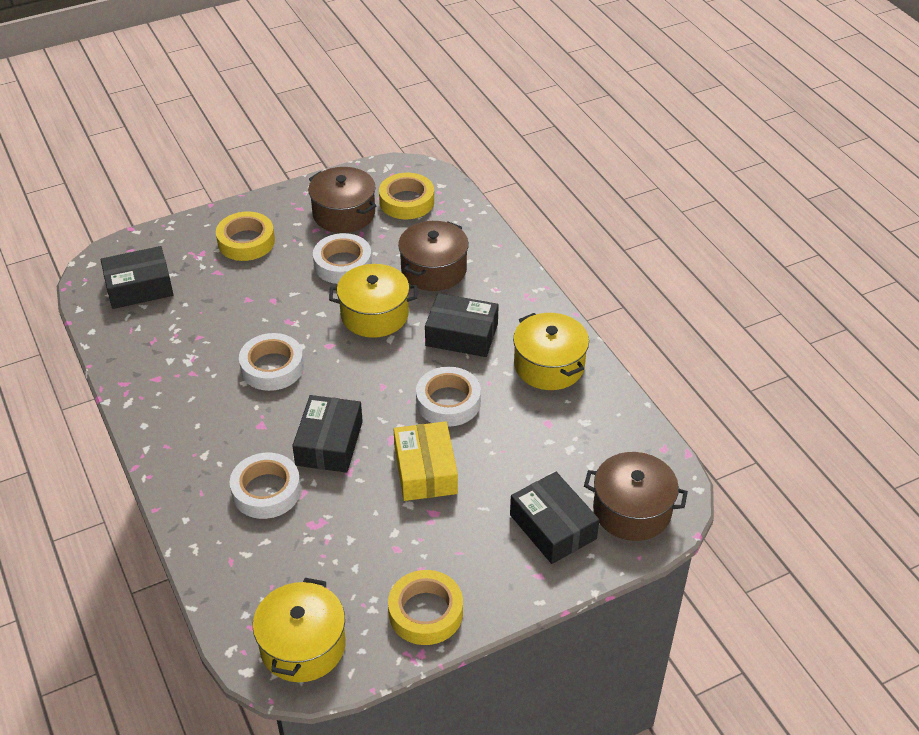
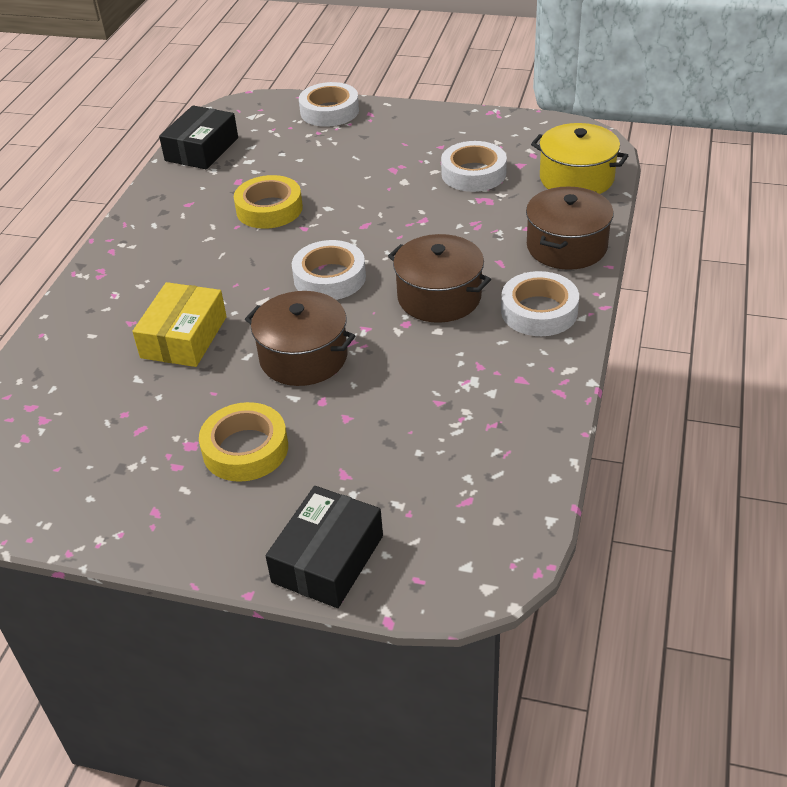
black box: 4 -> 2
yellow pot: 3 -> 1
yellow tape: 3 -> 2

